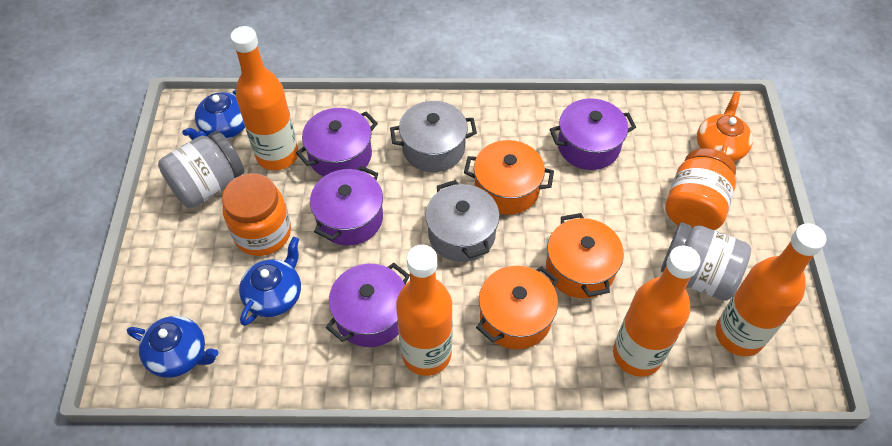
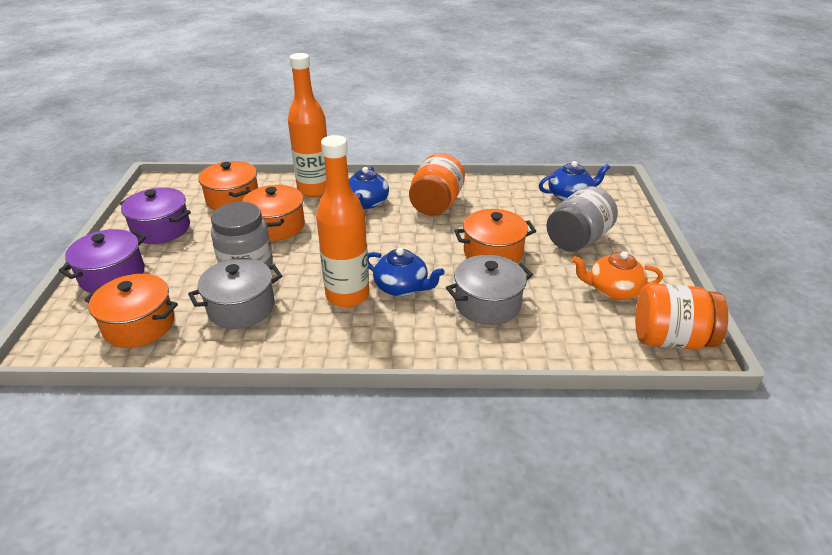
orange bottle: 4 -> 2
orange pot: 3 -> 4
purple pot: 4 -> 2

